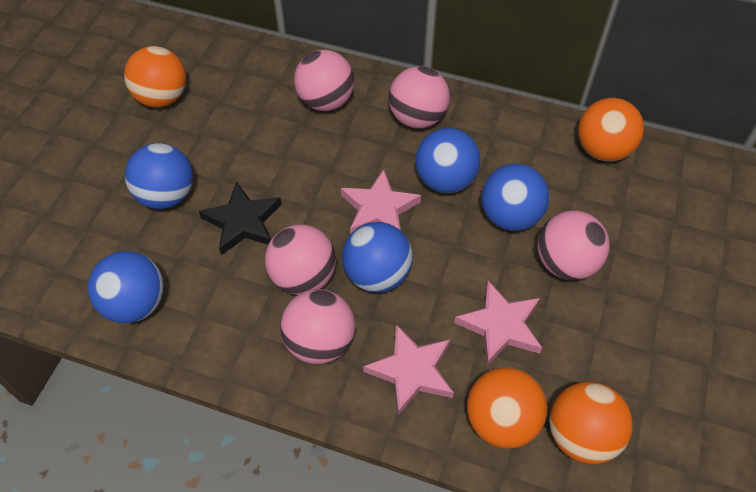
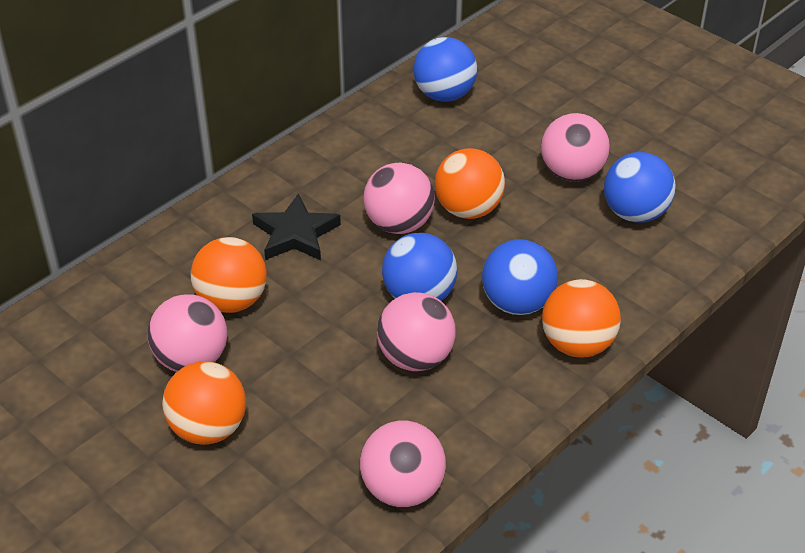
blue ball: 5 -> 4
pink star: 3 -> 0

